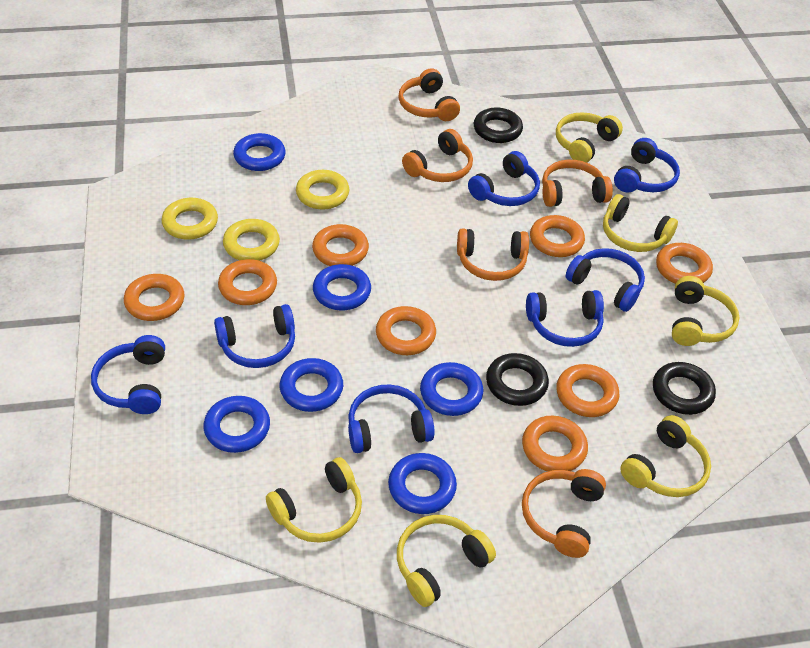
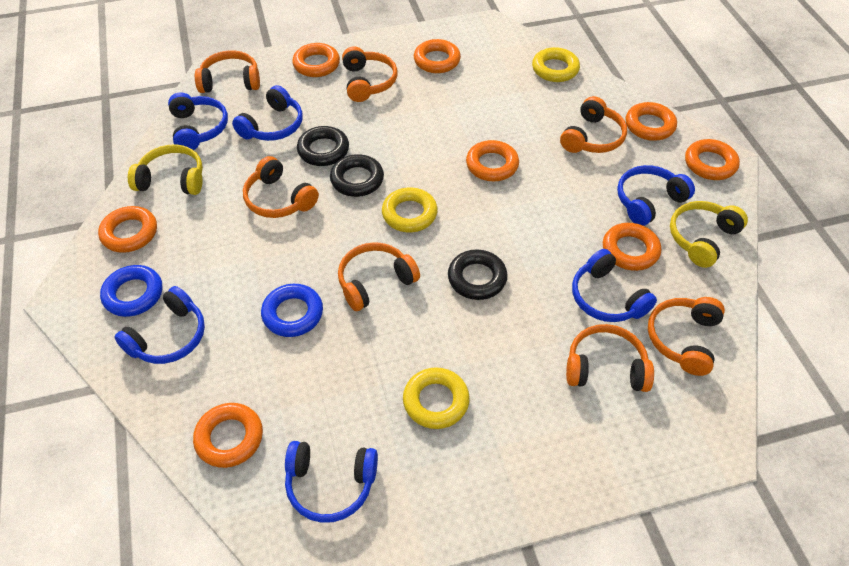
blue headphones: 7 -> 6
blue ring: 6 -> 2
orange headphones: 5 -> 7
yellow headphones: 6 -> 2

